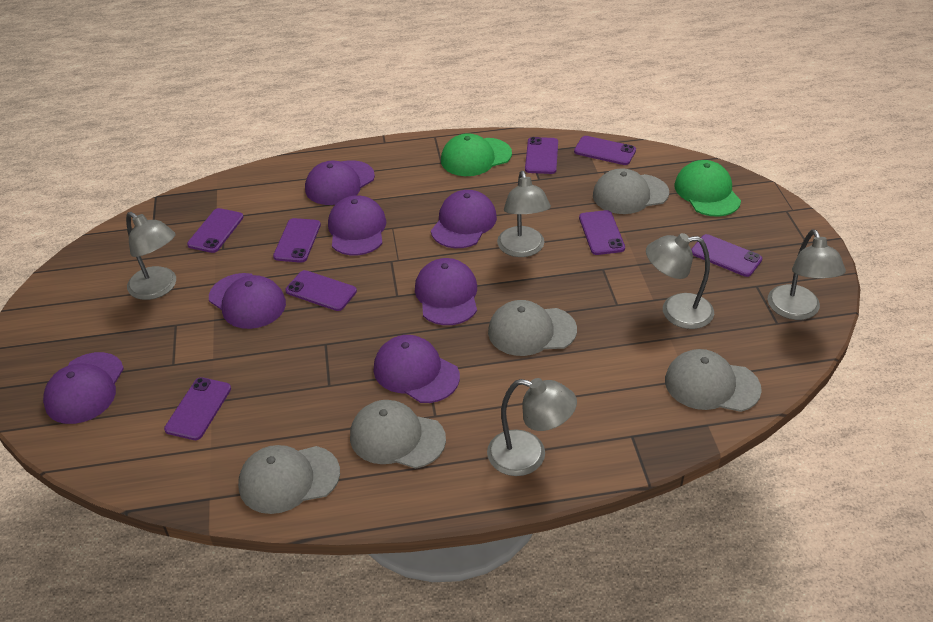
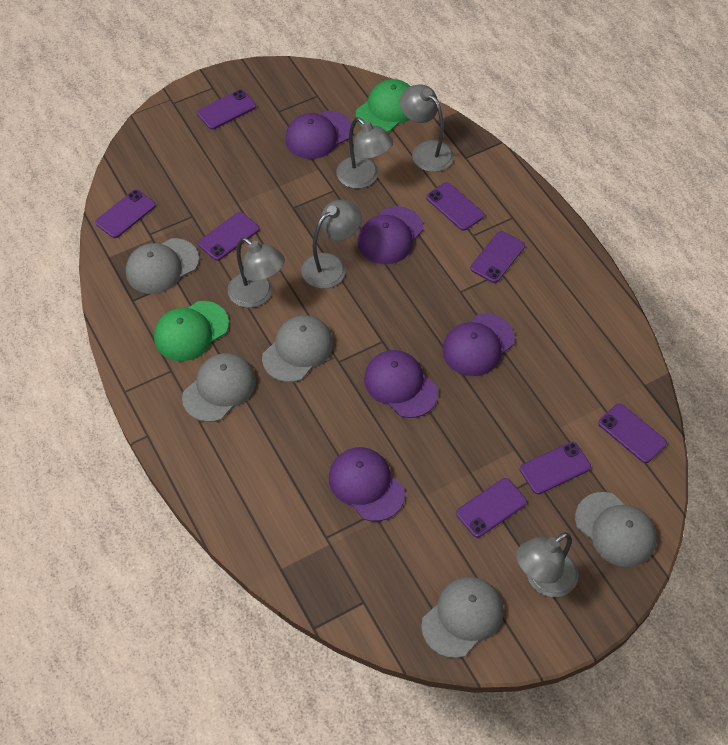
purple cap: 7 -> 5

